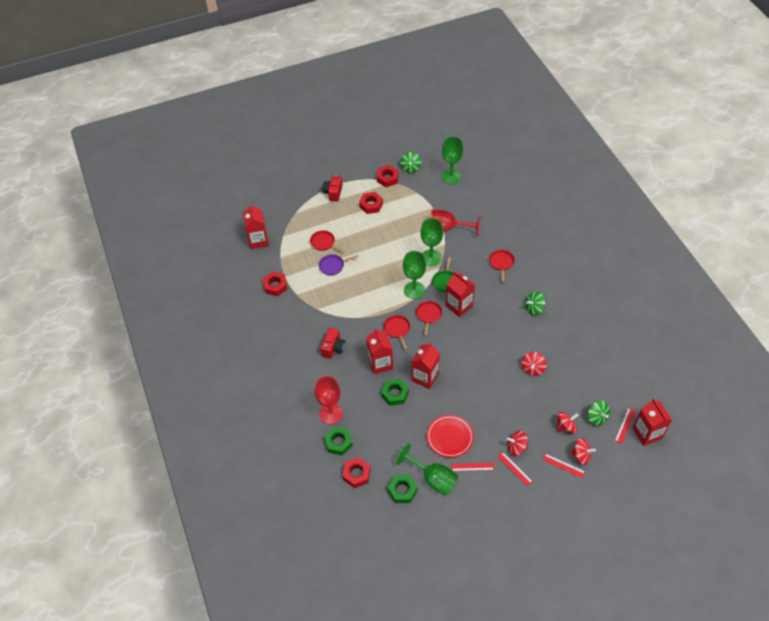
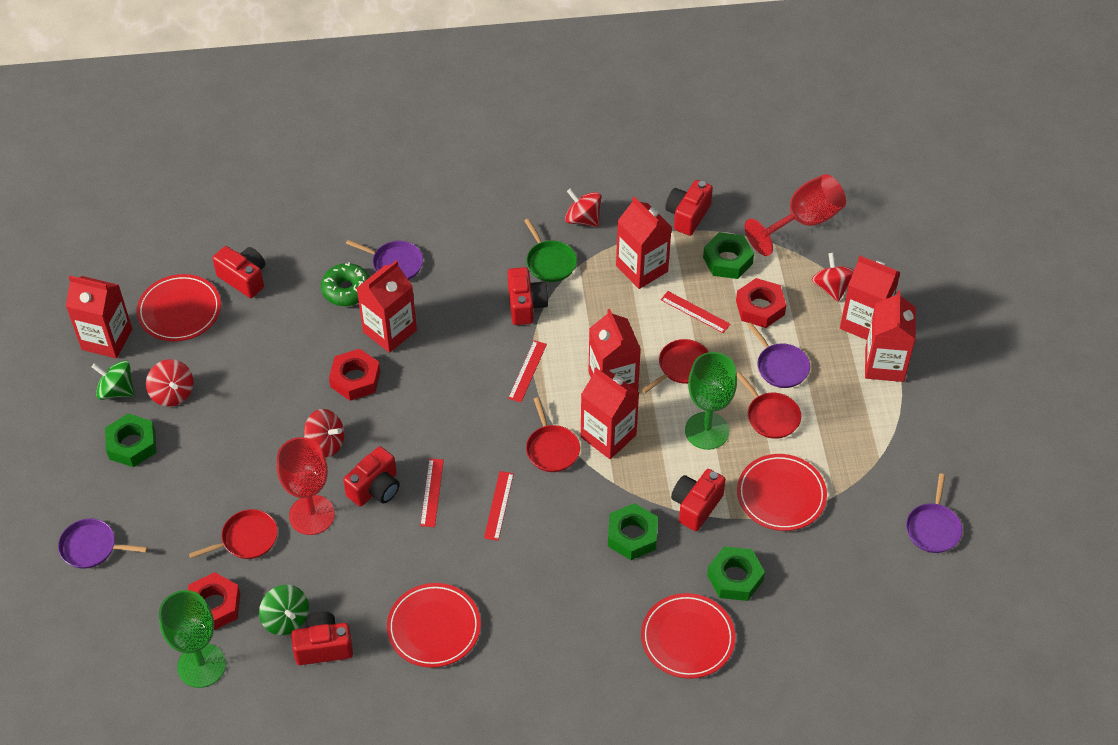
green donut: 0 -> 1
green goblet: 4 -> 2
green nut: 3 -> 4
green spinning top: 3 -> 2
purple pan: 1 -> 4
red camera: 2 -> 6
red carton: 5 -> 7
red nut: 4 -> 3
red plate: 1 -> 4

